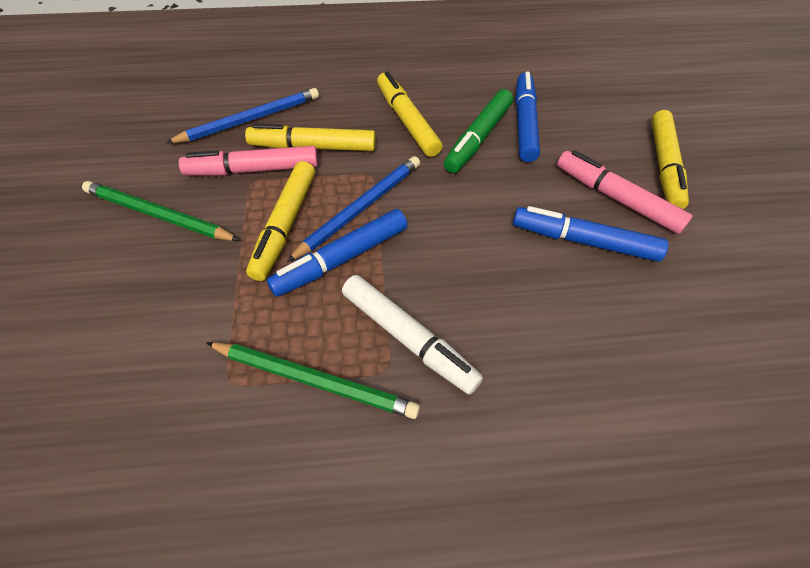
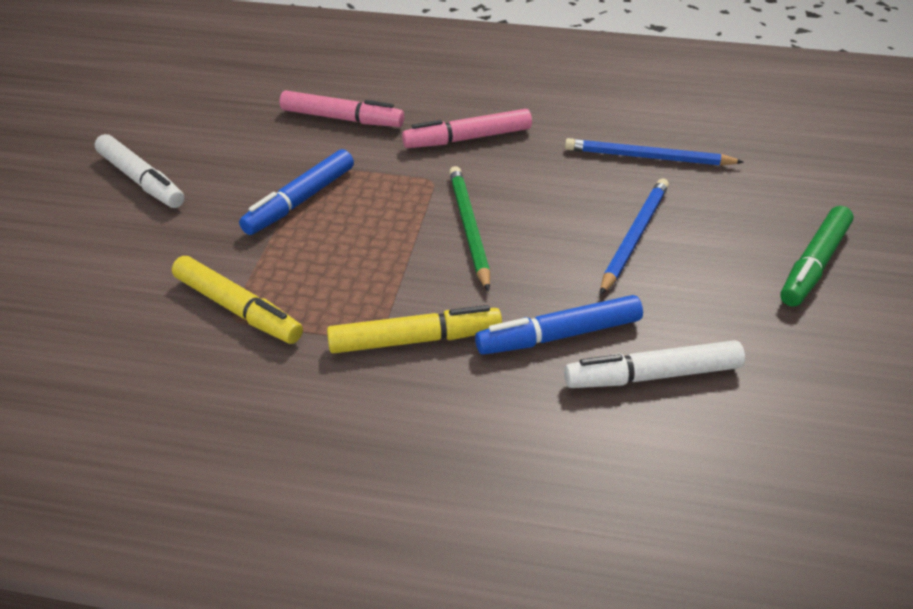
blue marker: 3 -> 2
green pencil: 2 -> 1
white marker: 1 -> 2
yellow marker: 4 -> 2

